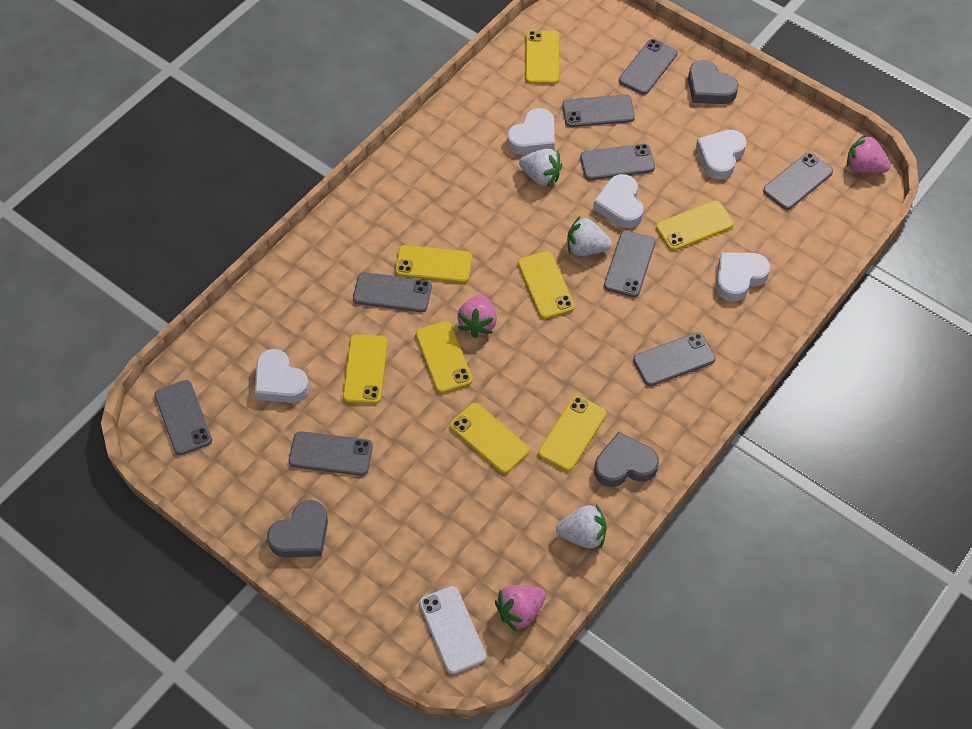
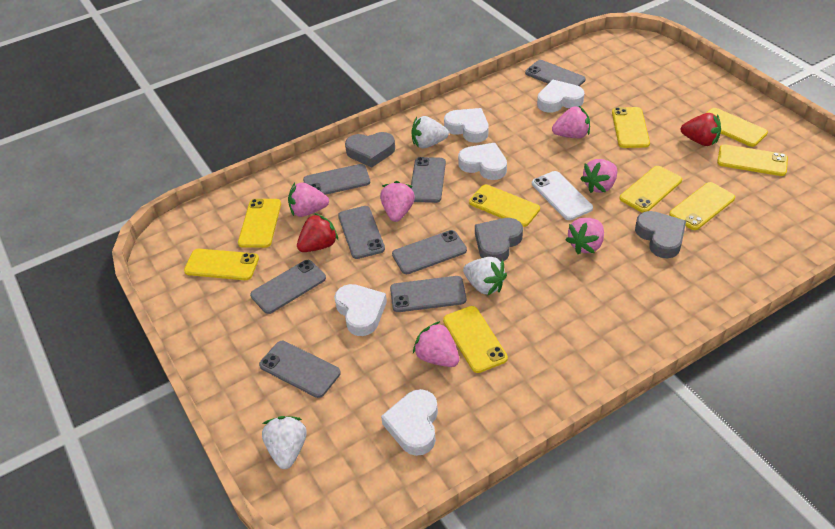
grey phone: 9 -> 8
pink strawberry: 3 -> 6
red strawberry: 0 -> 2
yellow phone: 8 -> 9

